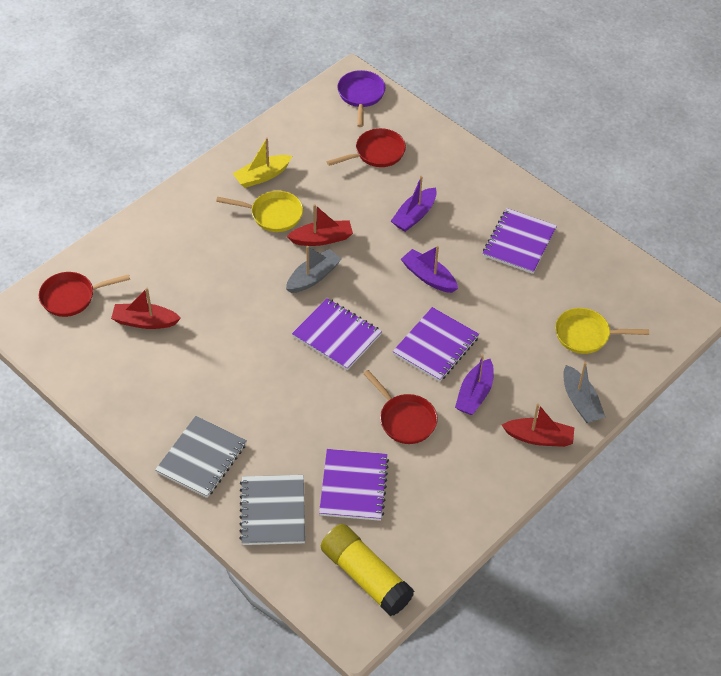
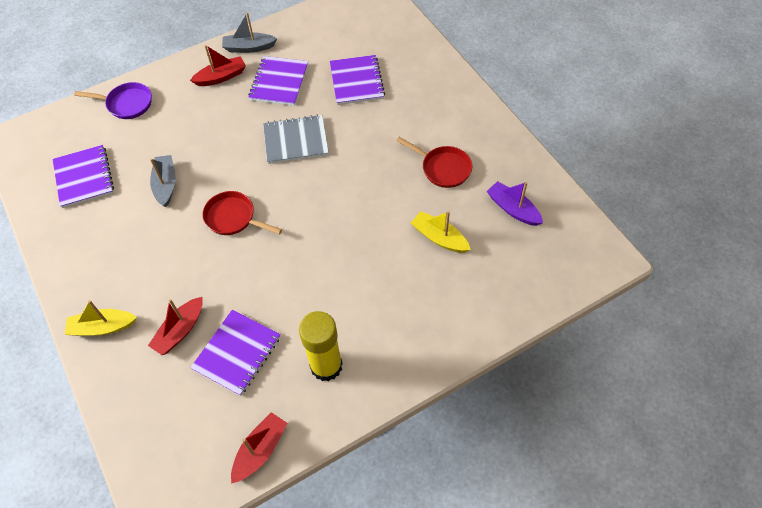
grey notebook: 2 -> 1
purple boat: 3 -> 1
red pan: 3 -> 2
yellow boat: 1 -> 2
yellow pan: 2 -> 0

